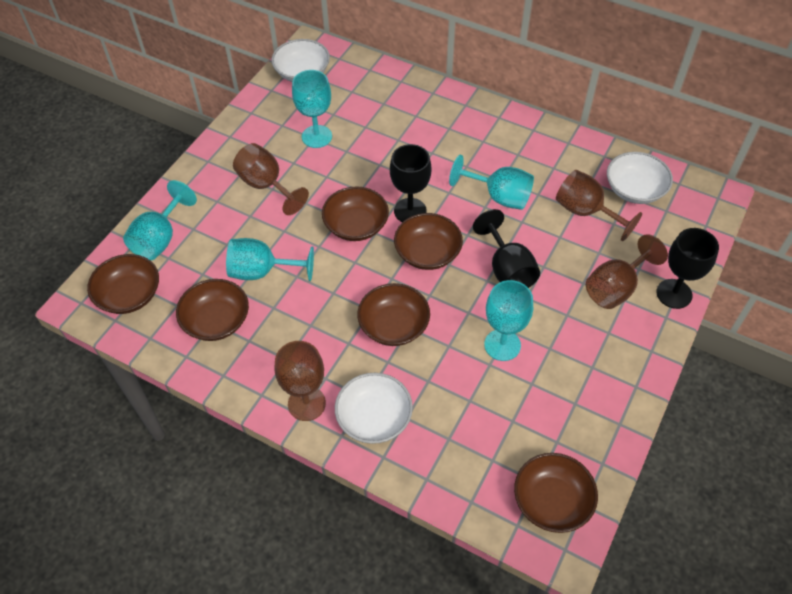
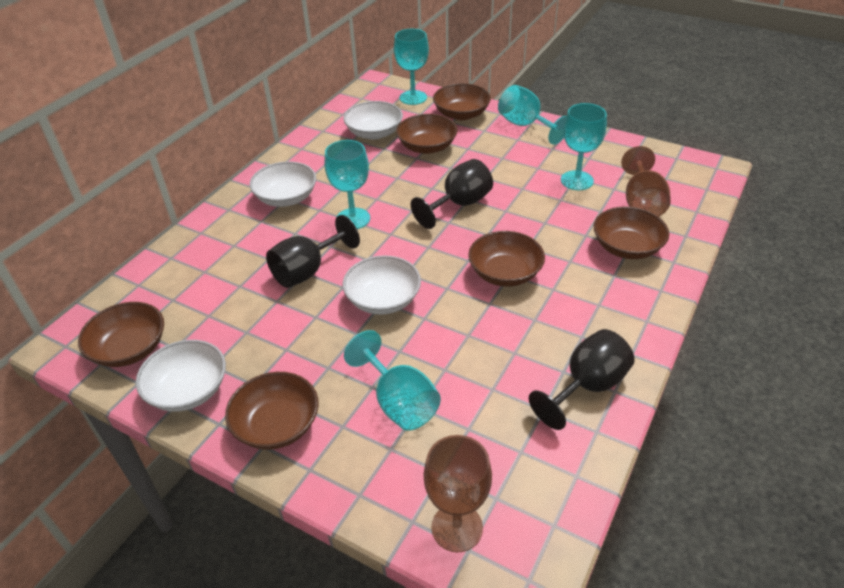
brown goblet: 4 -> 2
white bowl: 3 -> 4

